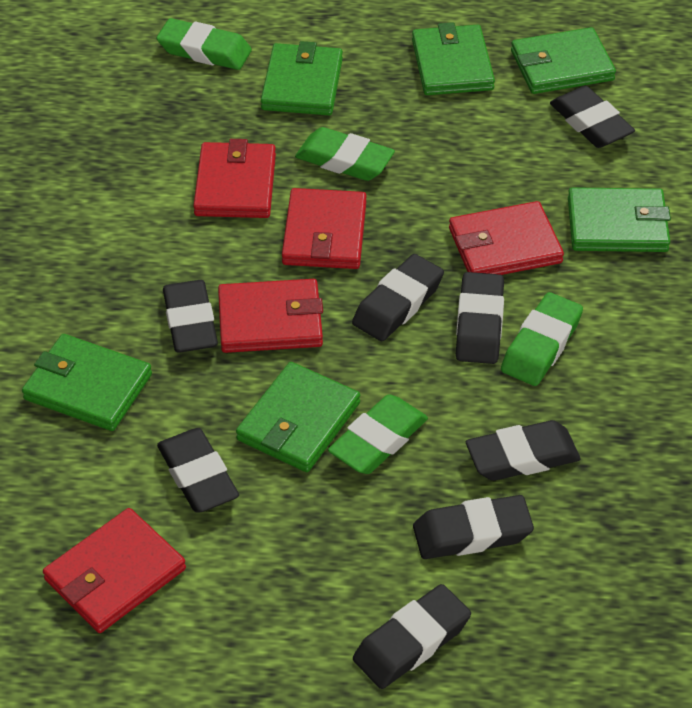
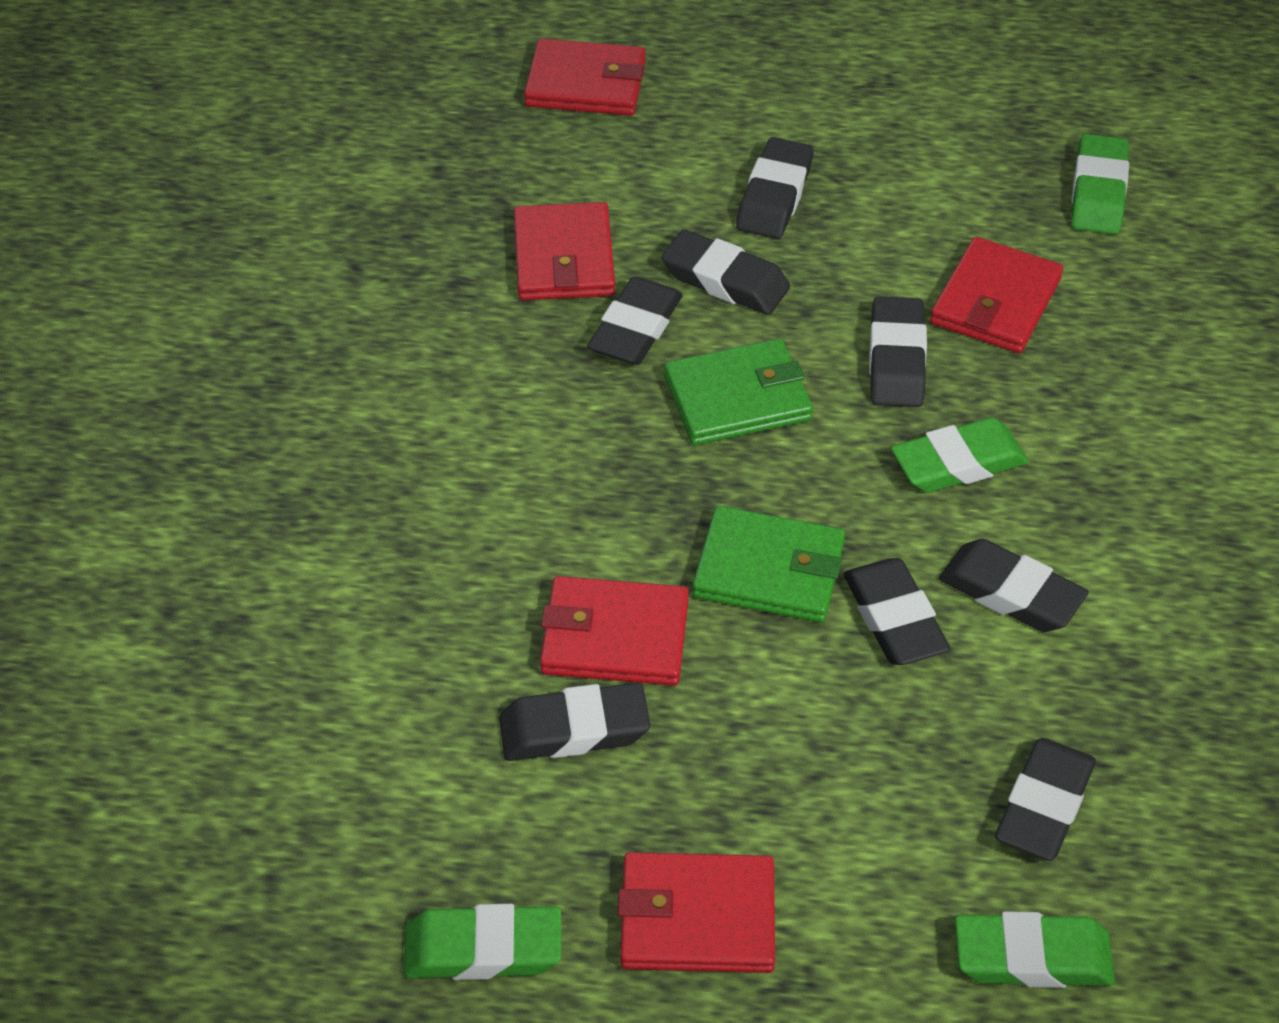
green wallet: 6 -> 2

